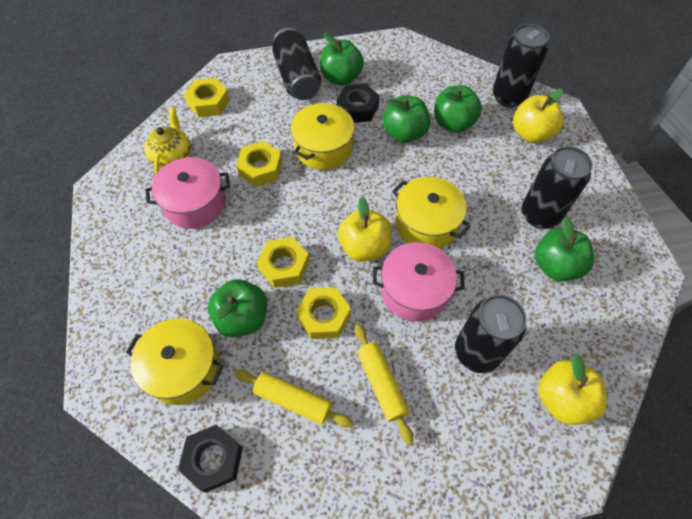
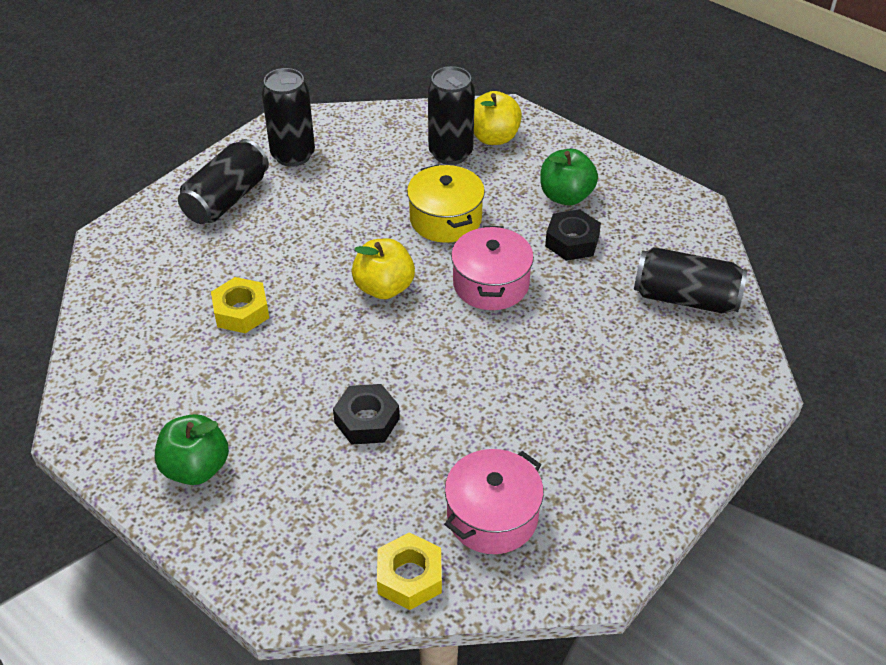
green apple: 5 -> 2
yellow apple: 3 -> 2
yellow nut: 4 -> 2
yellow pot: 3 -> 1
yellow rolling pin: 2 -> 0
yellow teapot: 1 -> 0

